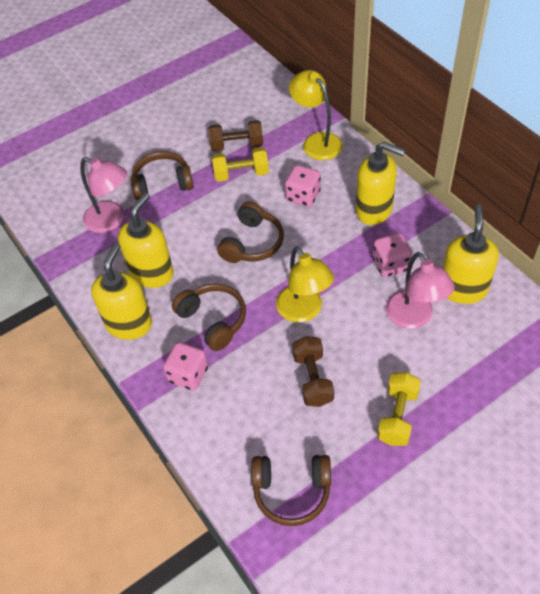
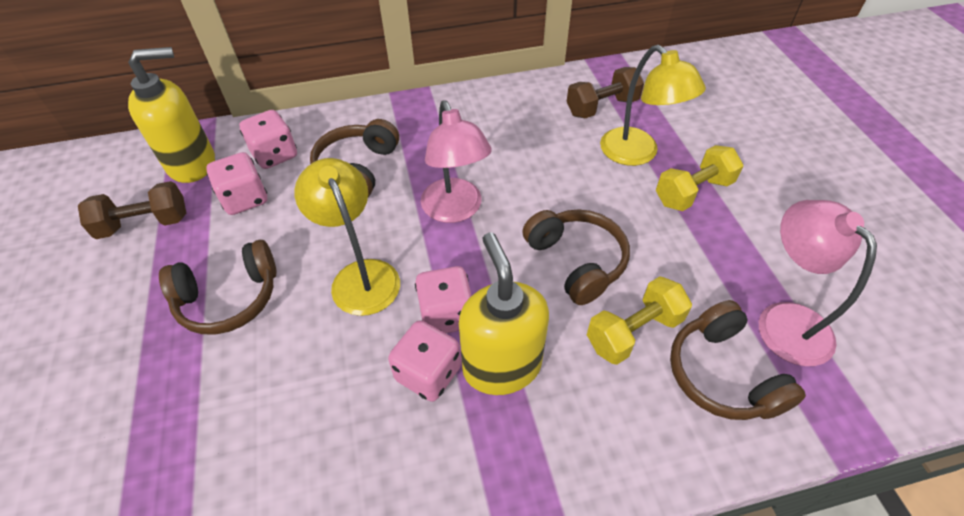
pink dice: 3 -> 4
yellow soap dispenser: 4 -> 2

